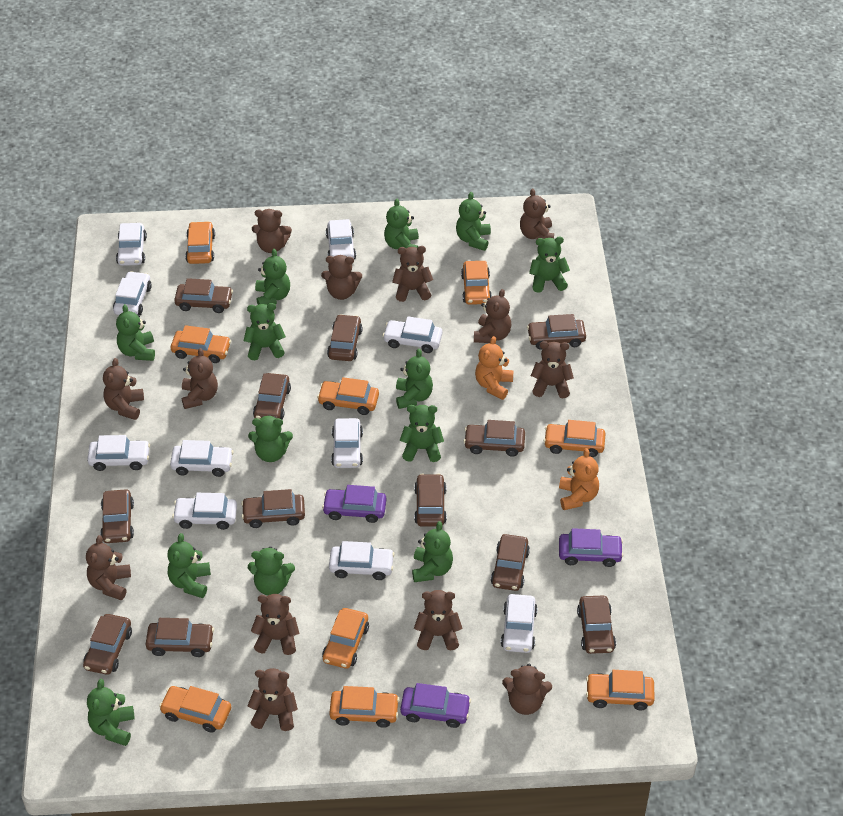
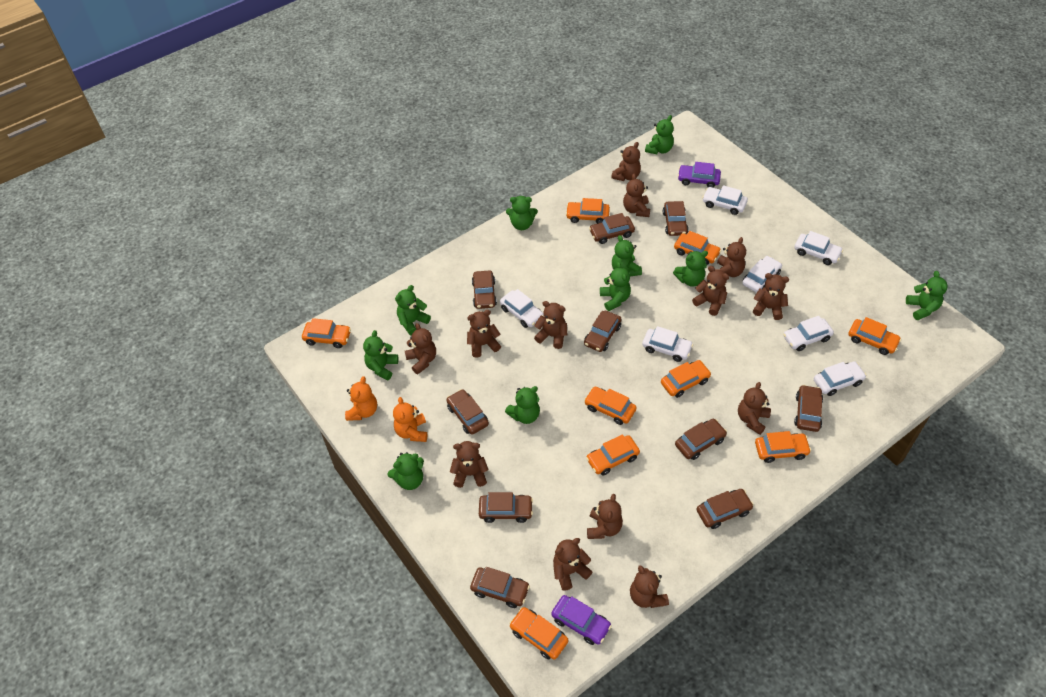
brown car: 12 -> 10
green teddy bear: 13 -> 10
purple car: 3 -> 2
white car: 10 -> 7

